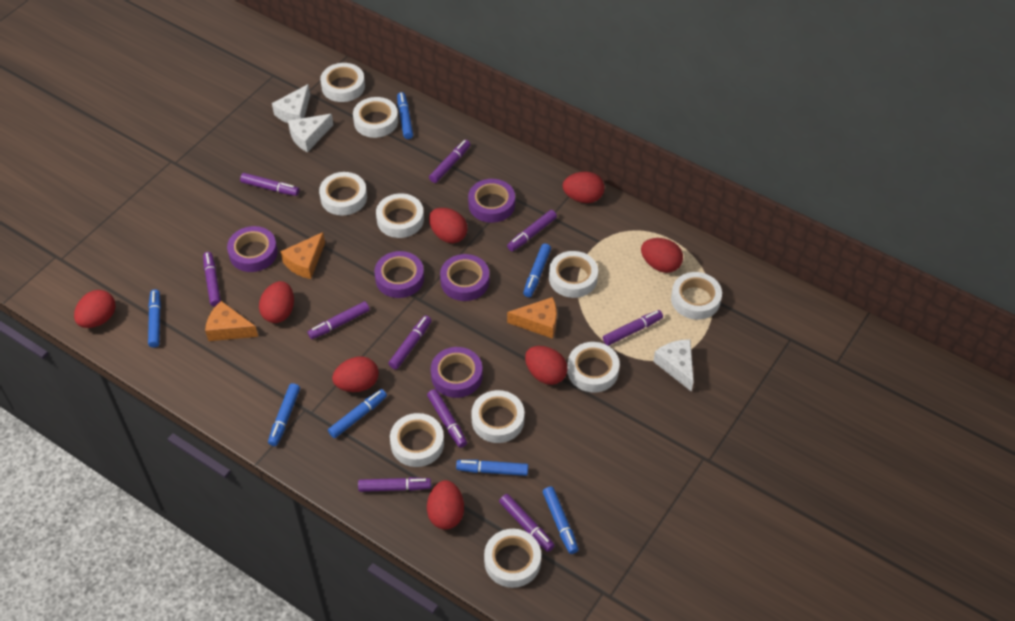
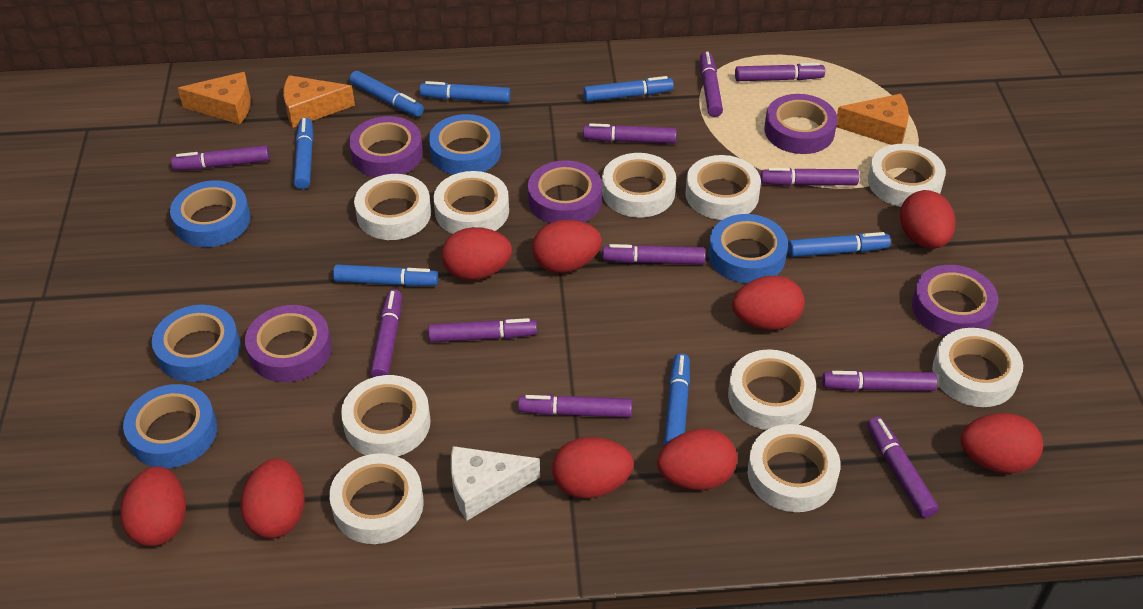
blue tape: 0 -> 5
purple marker: 10 -> 11
red egg: 8 -> 9
white cheese: 3 -> 1

